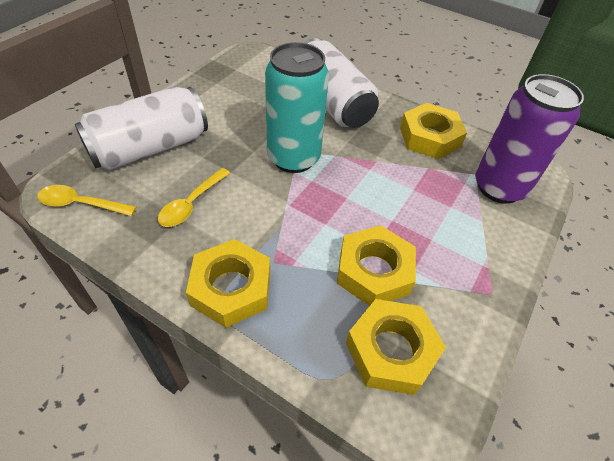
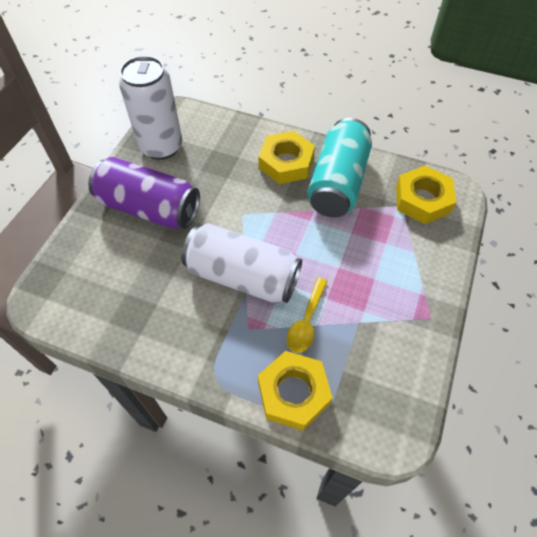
yellow nut: 4 -> 3
yellow spoon: 2 -> 1

